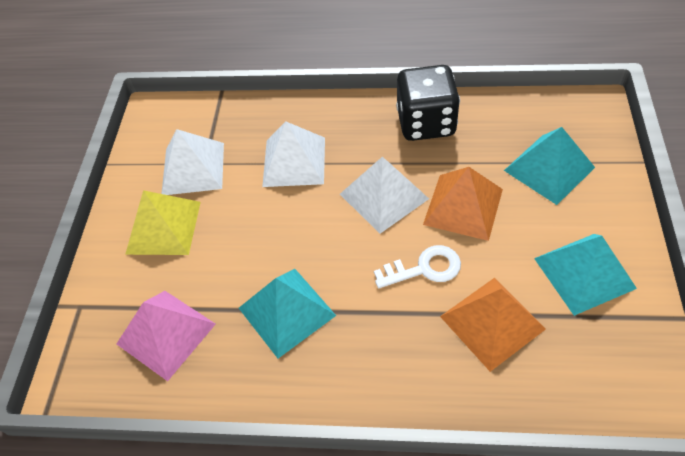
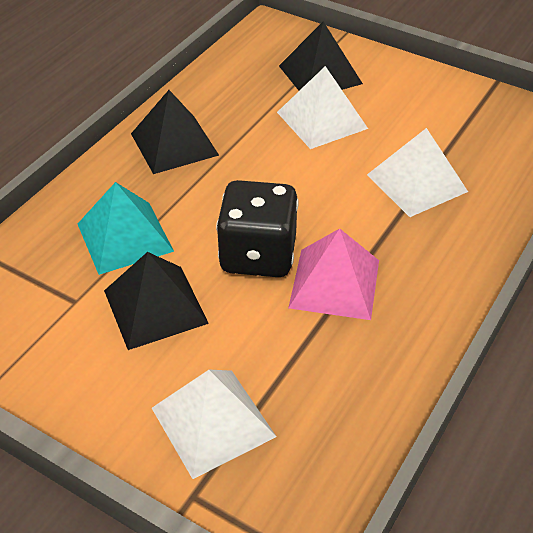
black pyramid: 0 -> 3
orange pyramid: 2 -> 0
turquoise pyramid: 3 -> 1
white key: 1 -> 0
yellow pyramid: 1 -> 0

